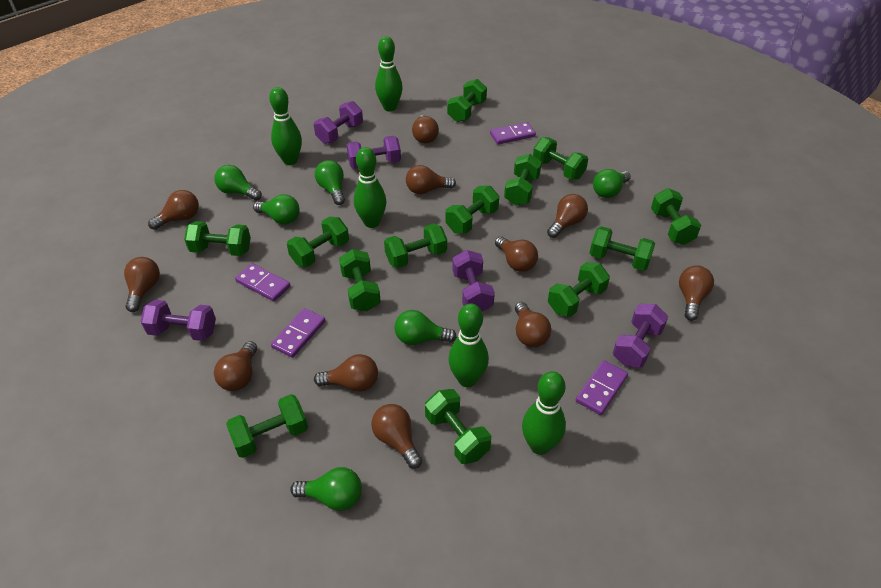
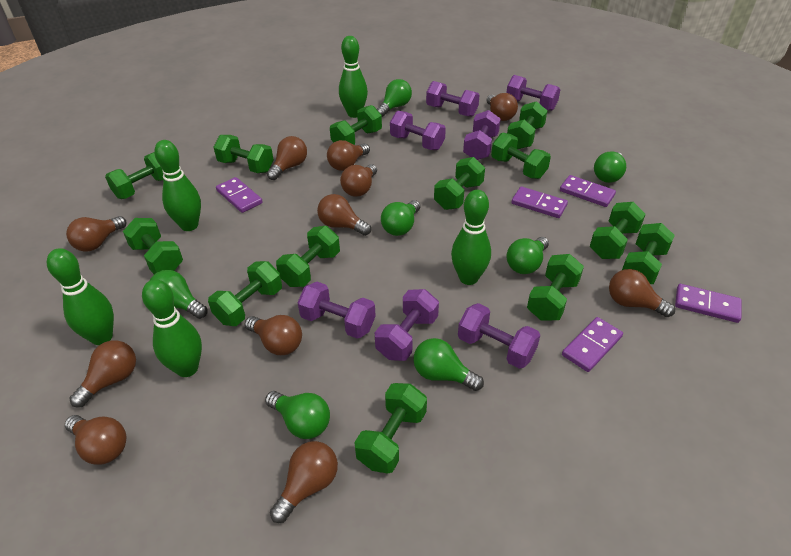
green light bulb: 6 -> 7
purple domino: 4 -> 5
purple dumbbell: 5 -> 7

